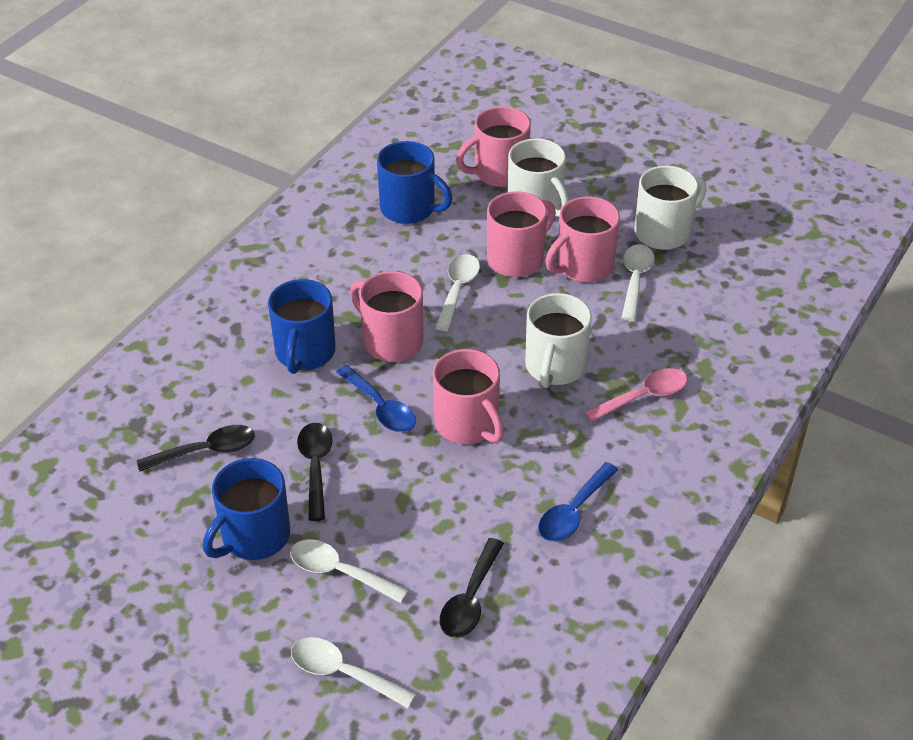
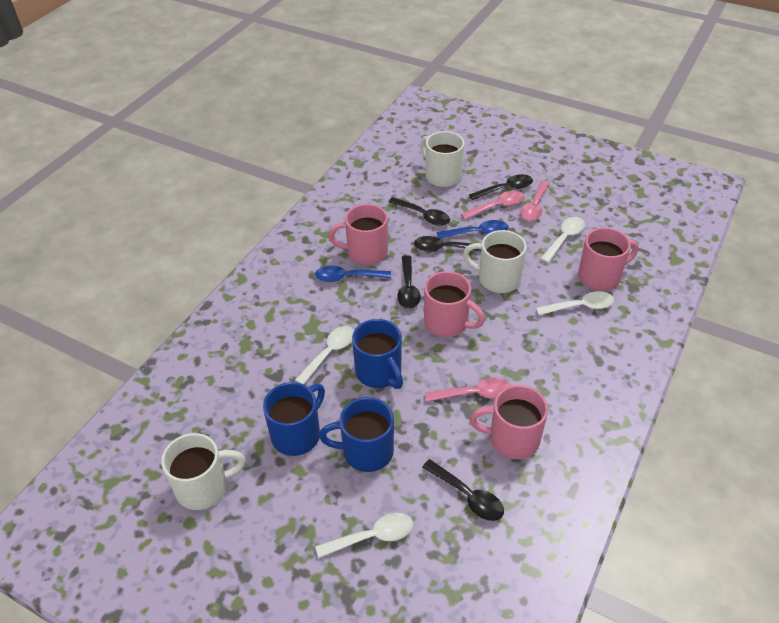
black spoon: 3 -> 5
pink mug: 5 -> 4
pink spoon: 1 -> 3

